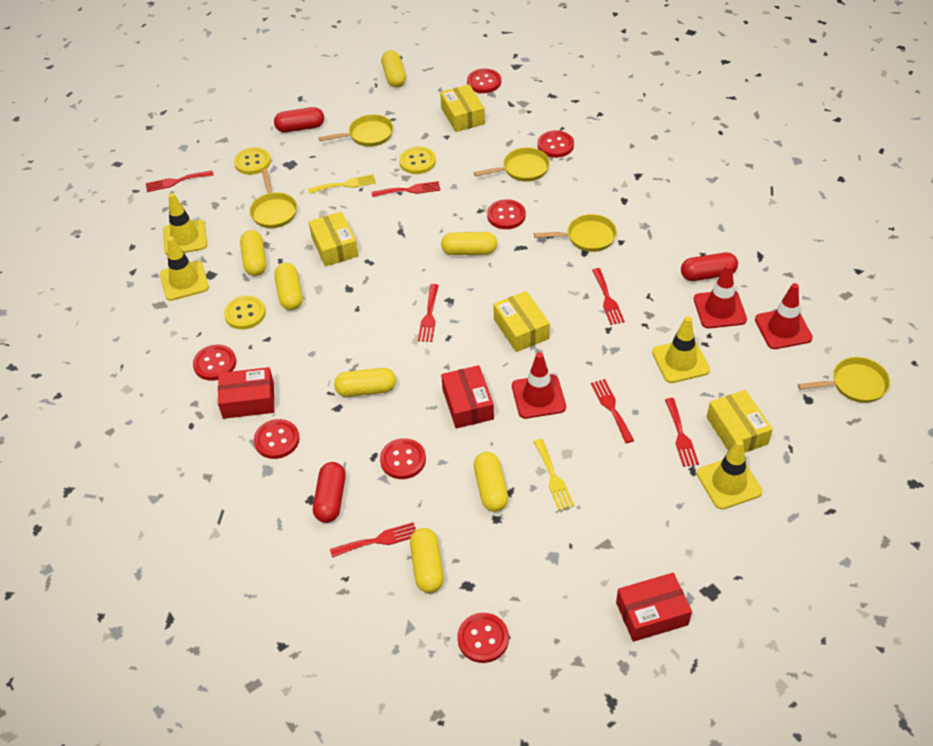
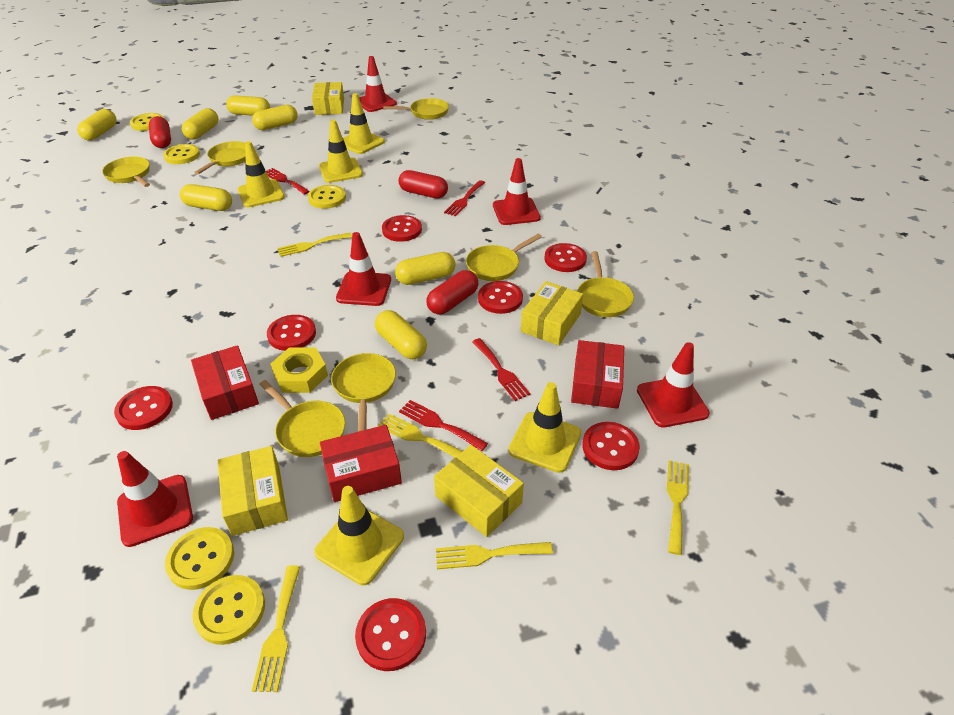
red fork: 7 -> 4
red traffic cone: 3 -> 5
yellow button: 3 -> 5
yellow fork: 2 -> 5
yellow nut: 0 -> 1
yellow pan: 5 -> 7
yellow traffic cone: 4 -> 5

